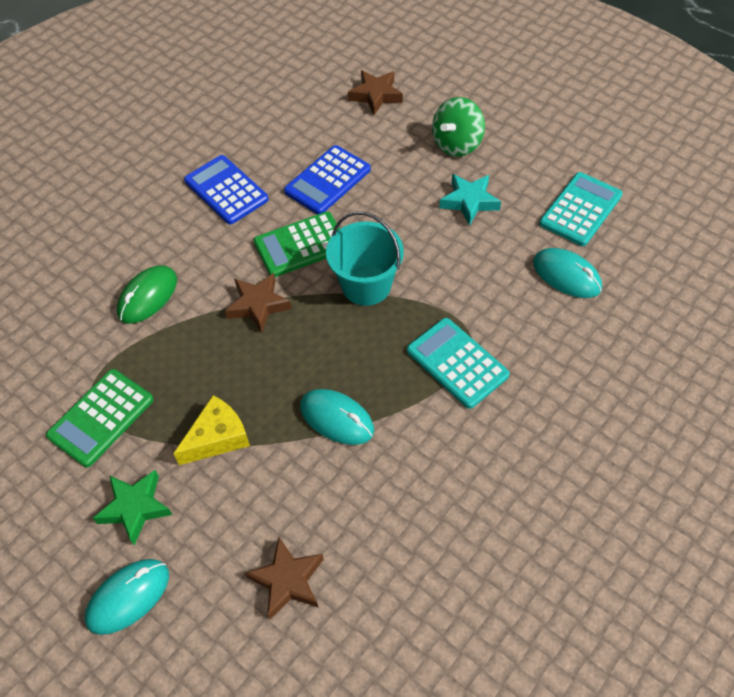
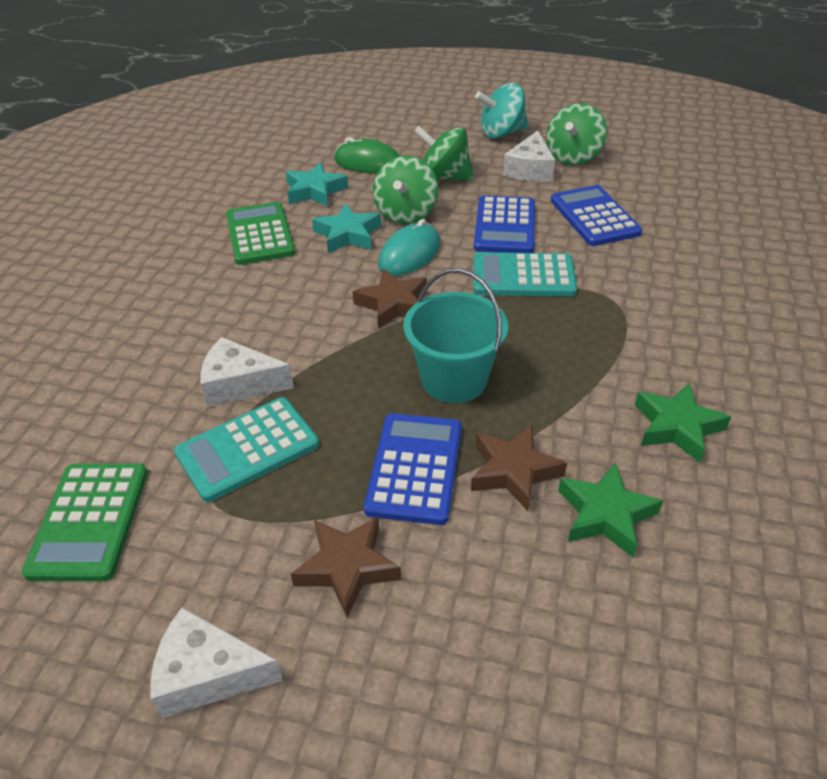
blue calculator: 2 -> 3
green spinning top: 1 -> 3
green star: 1 -> 2
turquoise mouse: 3 -> 1
turquoise spinning top: 0 -> 1
turquoise star: 1 -> 2
white cheese: 0 -> 3
yellow cheese: 1 -> 0

